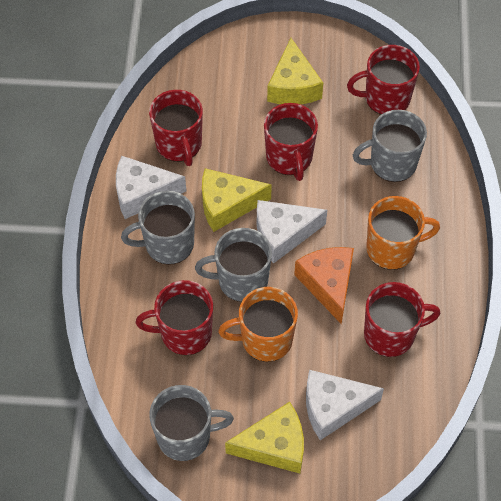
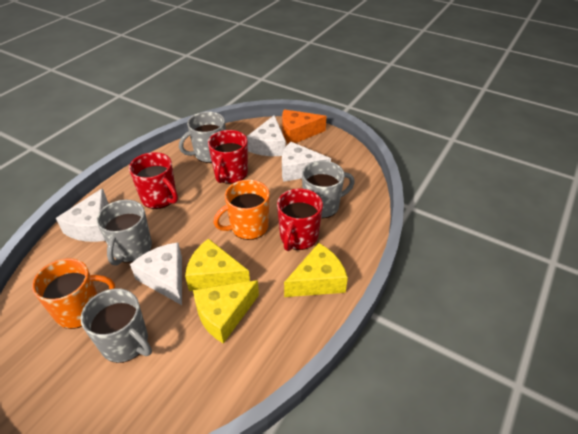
red mug: 5 -> 3
white cheese: 3 -> 4

